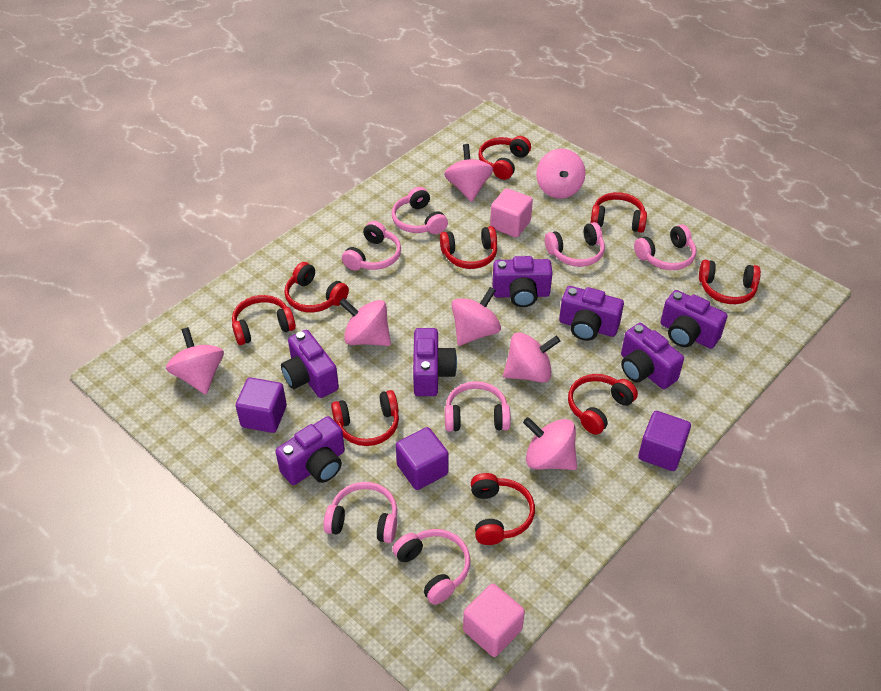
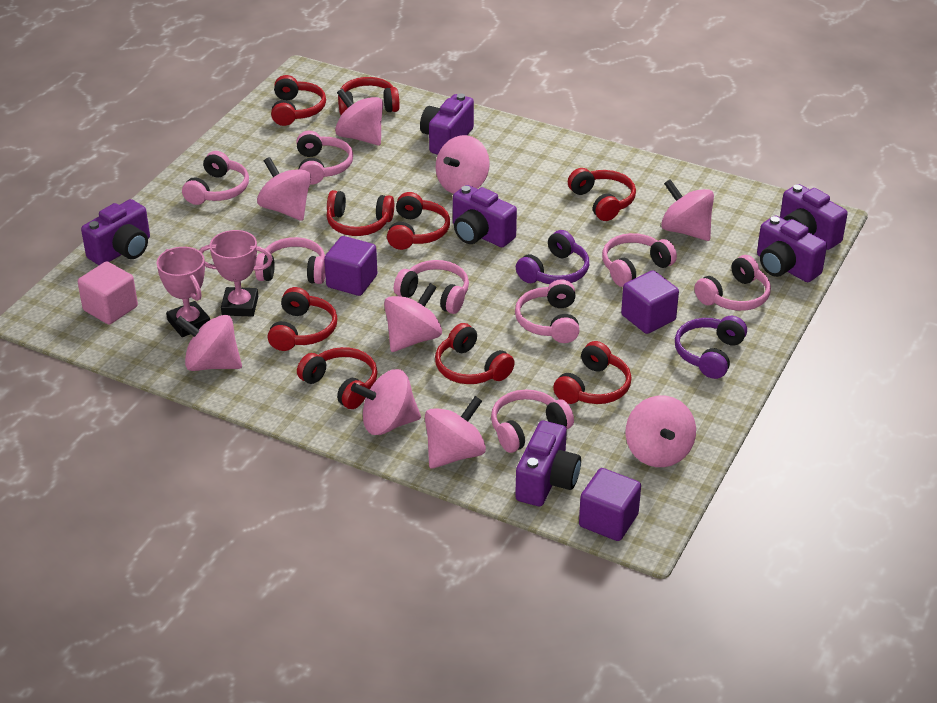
pink cube: 2 -> 1
pink headphones: 7 -> 8
pink spinning top: 7 -> 9
pink trophy: 0 -> 2
purple camera: 7 -> 6
purple headphones: 0 -> 2

